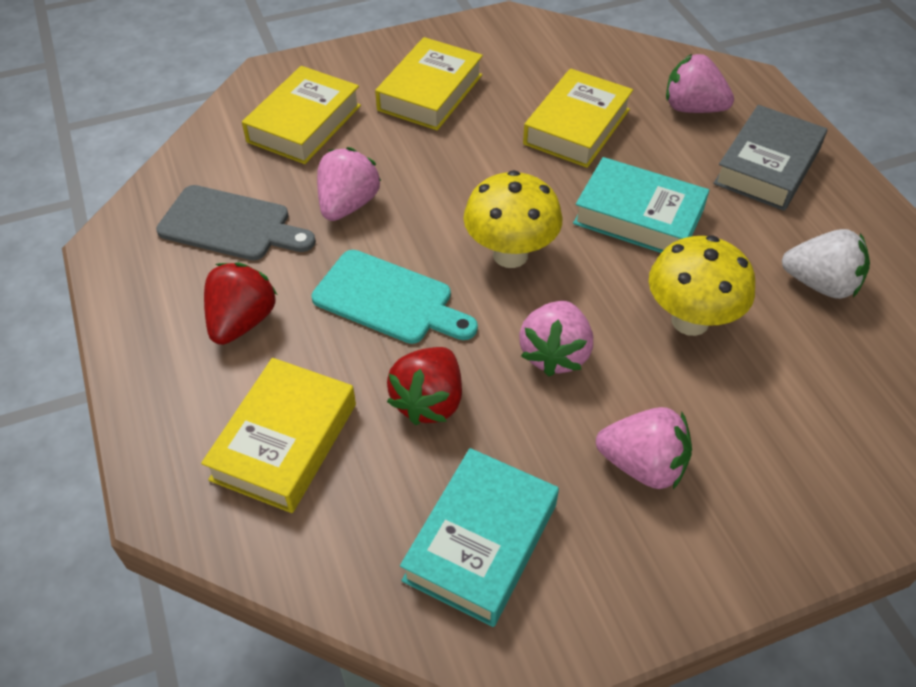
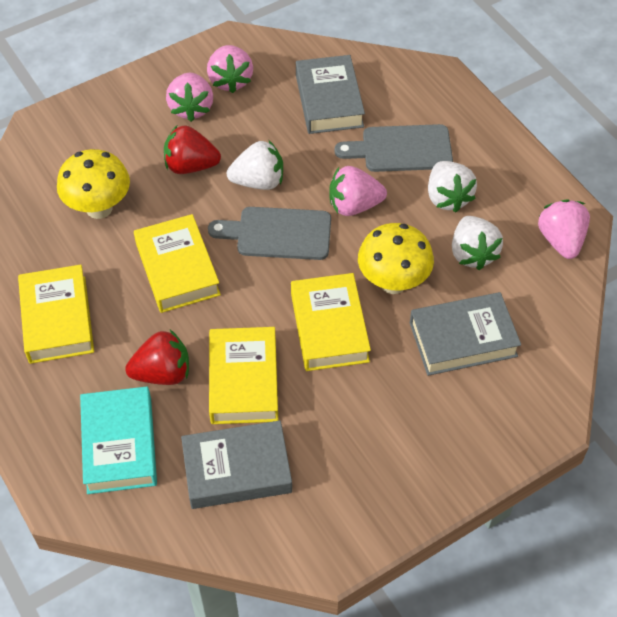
grey book: 1 -> 3
grey cutting board: 1 -> 2
turquoise book: 2 -> 1
turquoise cutting board: 1 -> 0
white strawberry: 1 -> 3

